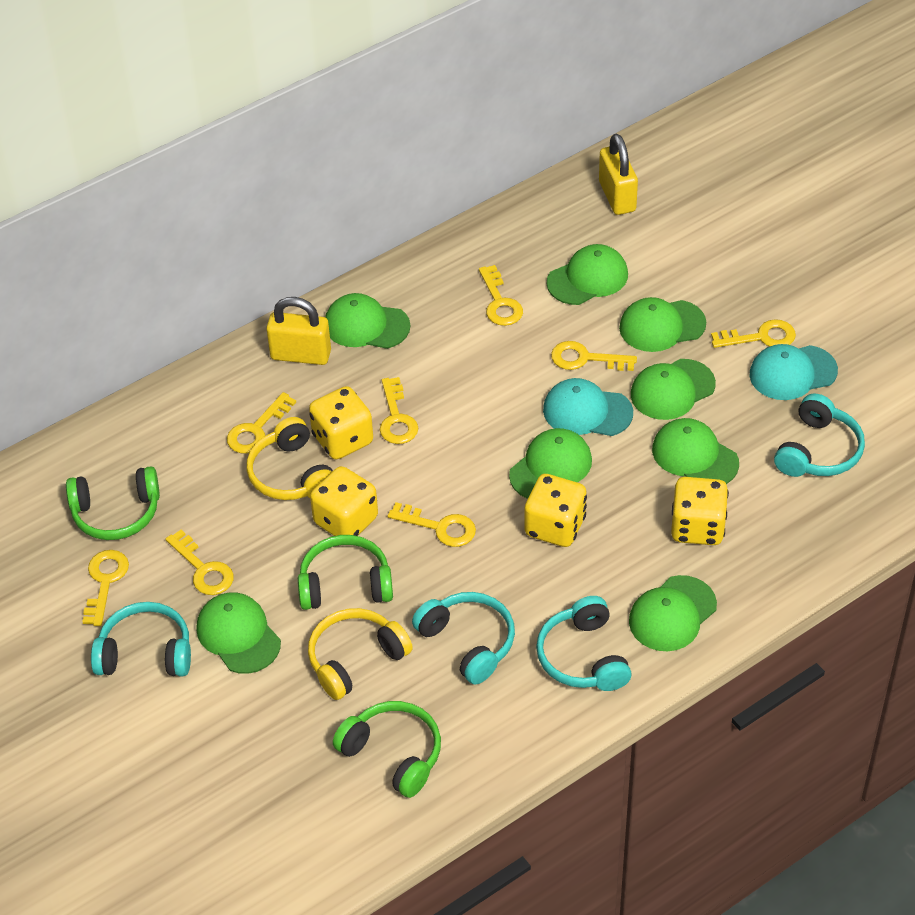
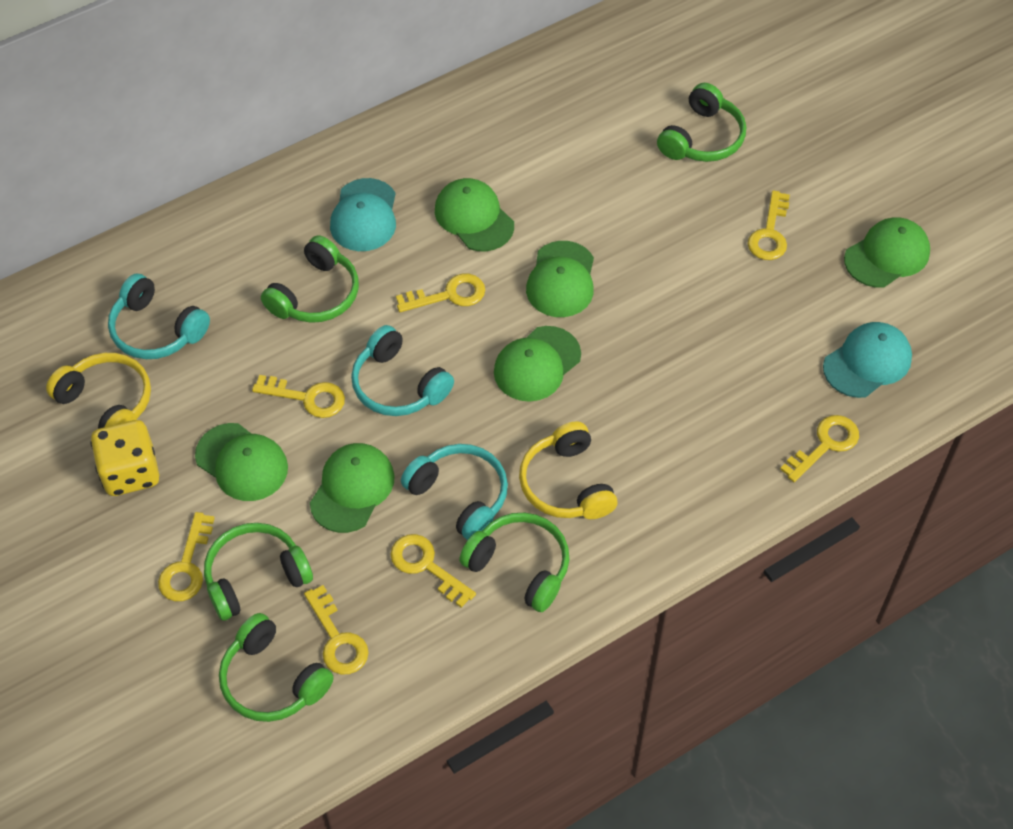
green cap: 8 -> 6
green headphones: 3 -> 5
turquoise headphones: 4 -> 3
yellow dice: 4 -> 1
yellow key: 8 -> 7
yellow padlock: 2 -> 0

